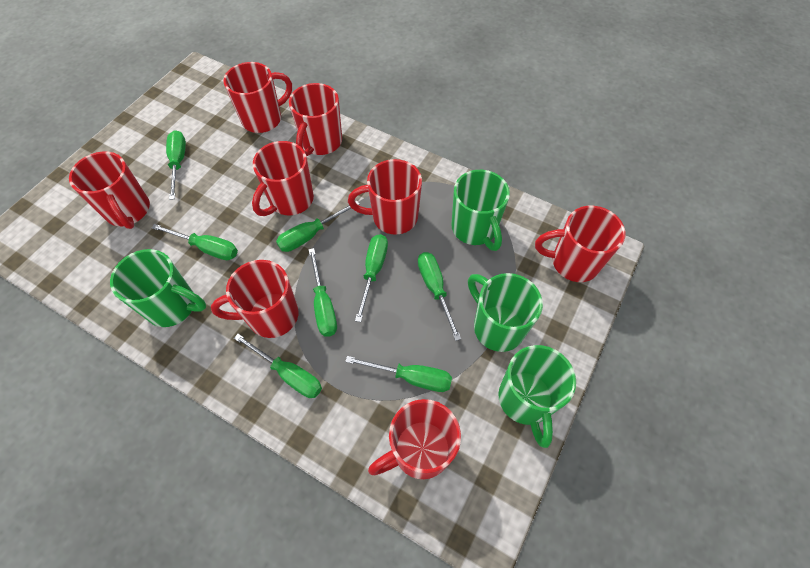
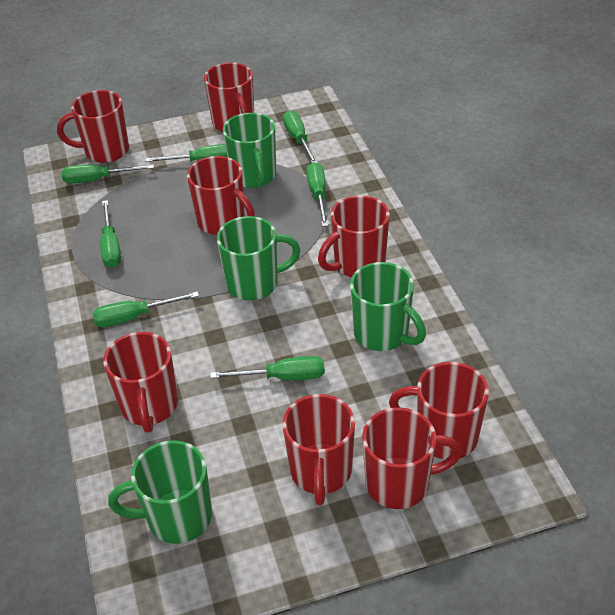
green screwdriver: 8 -> 7

